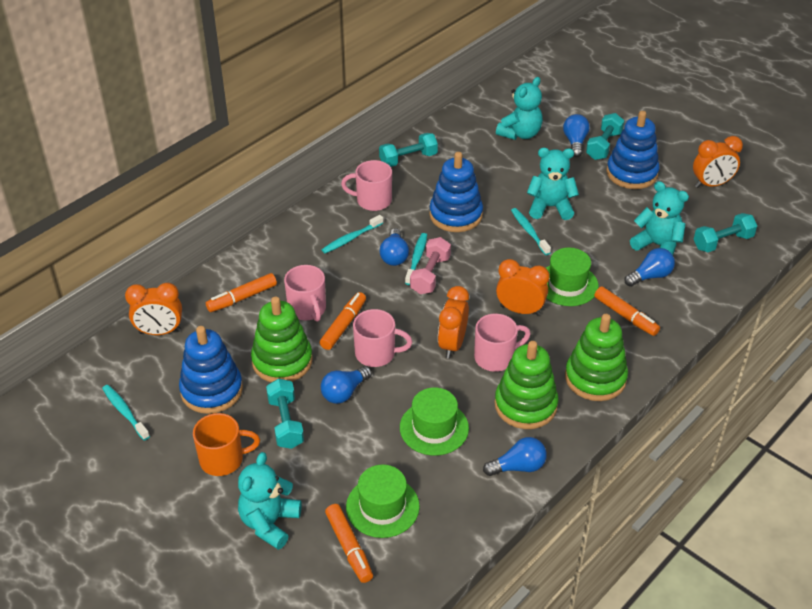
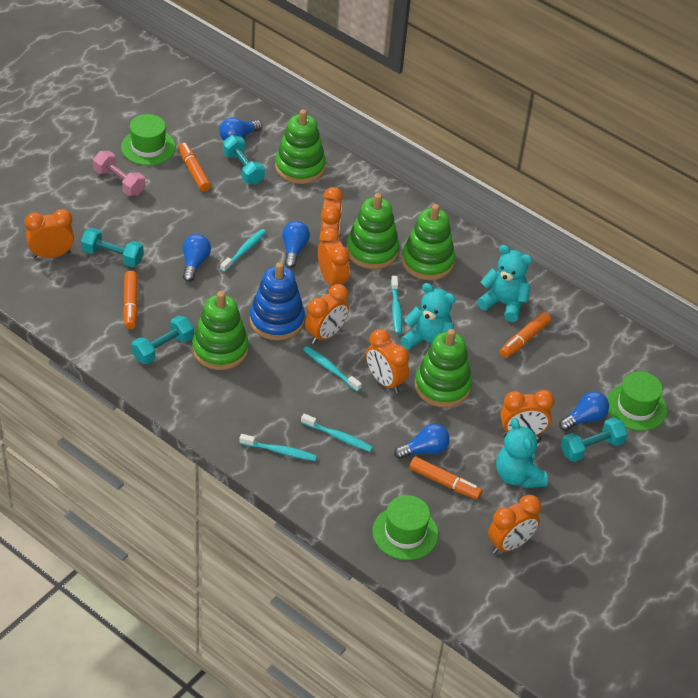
blue stacking toy: 3 -> 1
green stacking toy: 3 -> 5
orange clock: 4 -> 7
orange mug: 1 -> 0
pink mug: 4 -> 0
turquoise teddy bear: 4 -> 3
turquoise toothbrush: 4 -> 5

